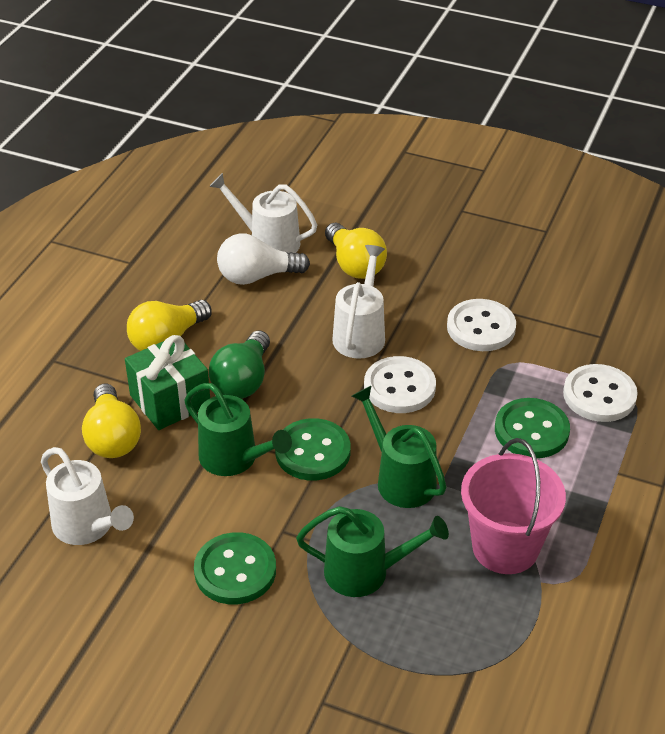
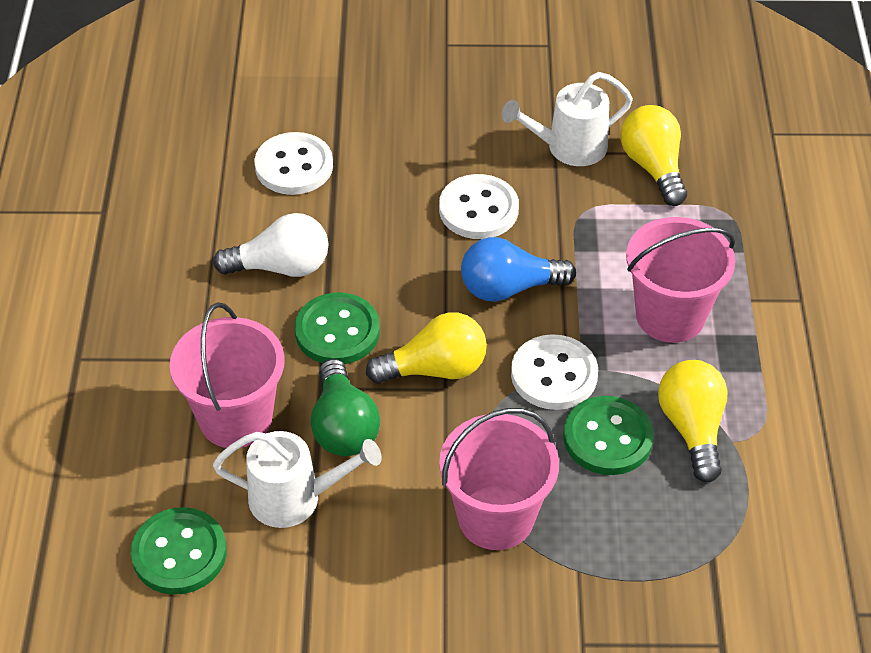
blue light bulb: 0 -> 1
green gift: 1 -> 0
green watering can: 3 -> 0
pink bucket: 1 -> 3
white watering can: 3 -> 2

